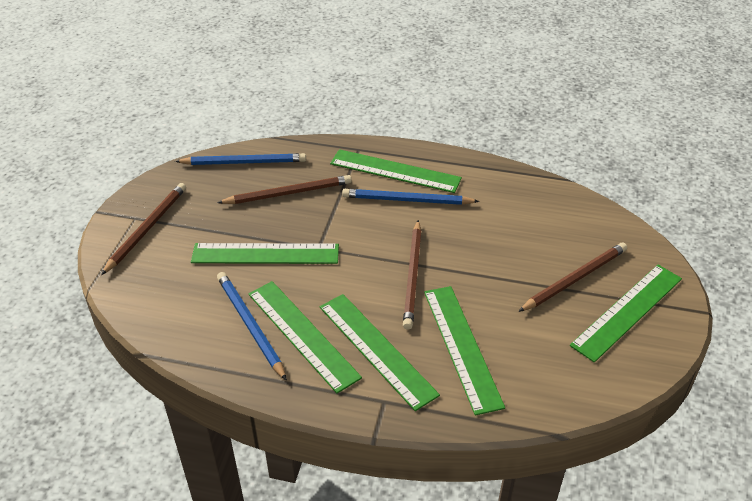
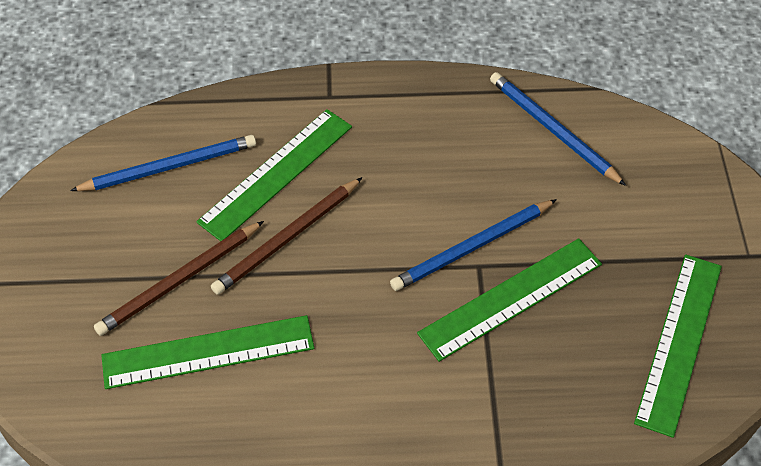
brown pencil: 4 -> 2
green ruler: 6 -> 4

